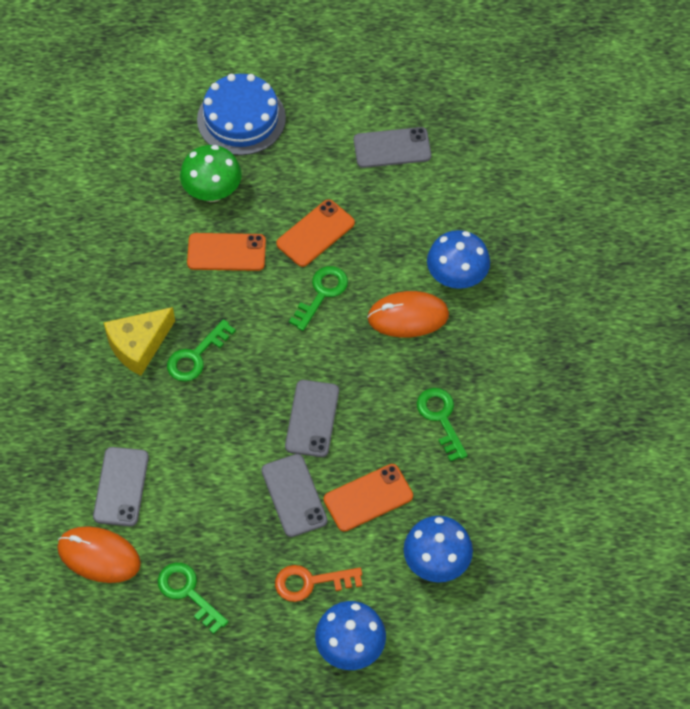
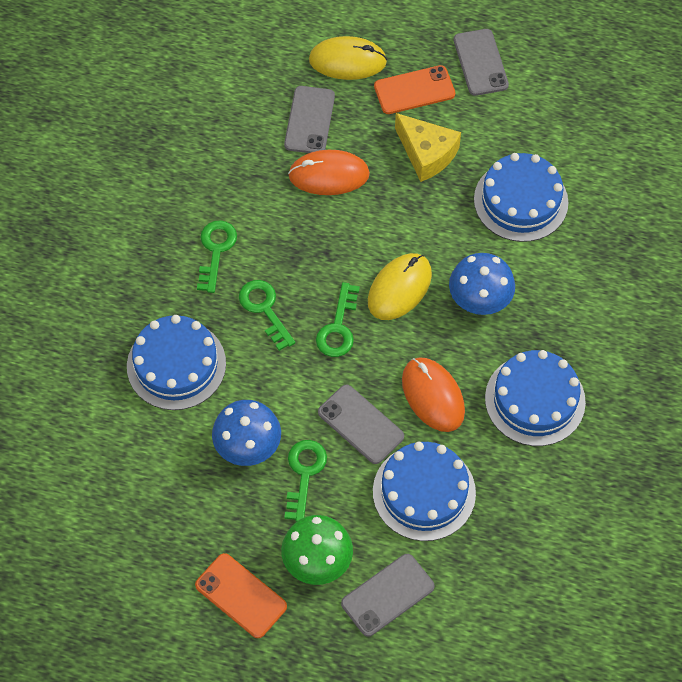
blue cake: 1 -> 4
blue mushroom: 3 -> 2
orange key: 1 -> 0
orange phone: 3 -> 2
yellow mouse: 0 -> 2

